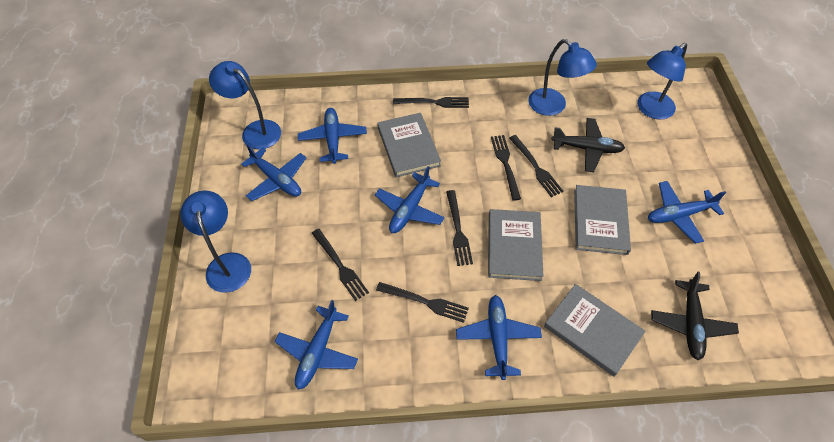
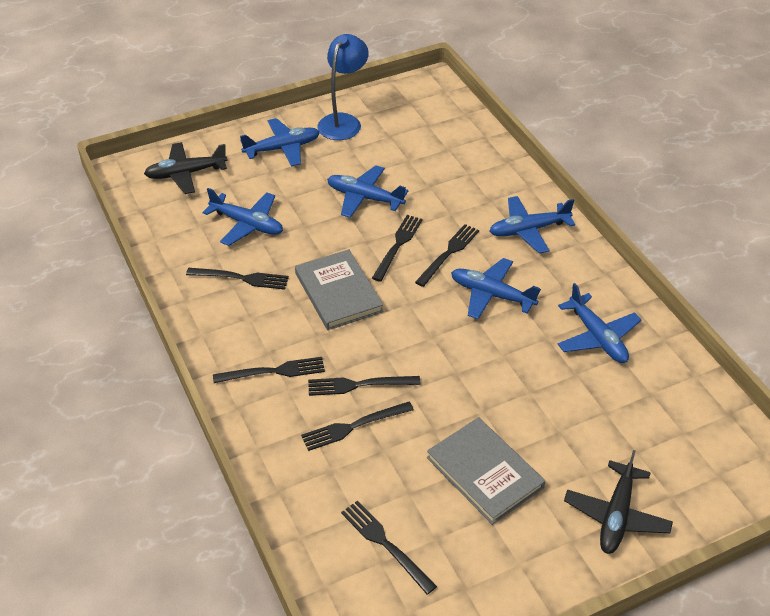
black fork: 6 -> 7
blue lamp: 4 -> 1
grey book: 4 -> 2

